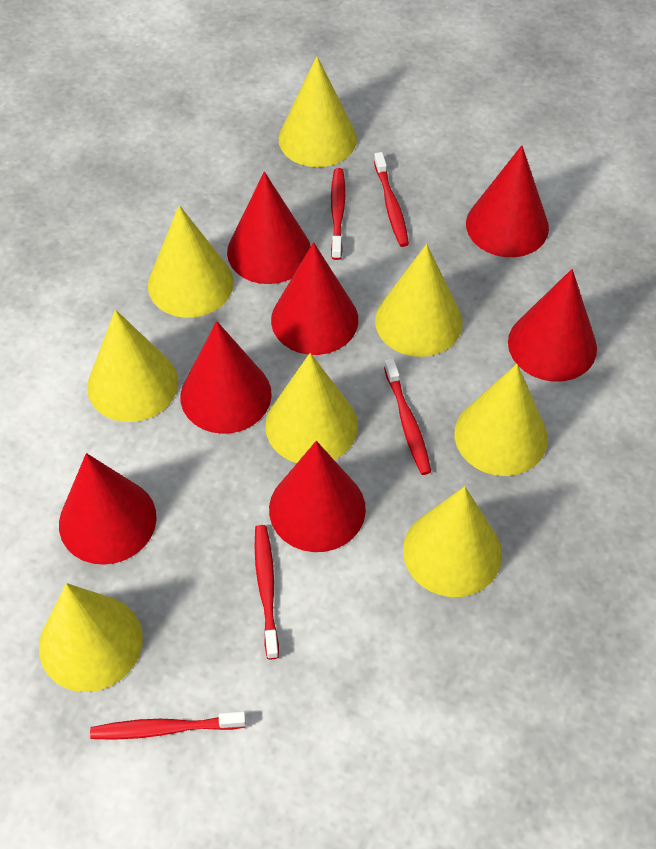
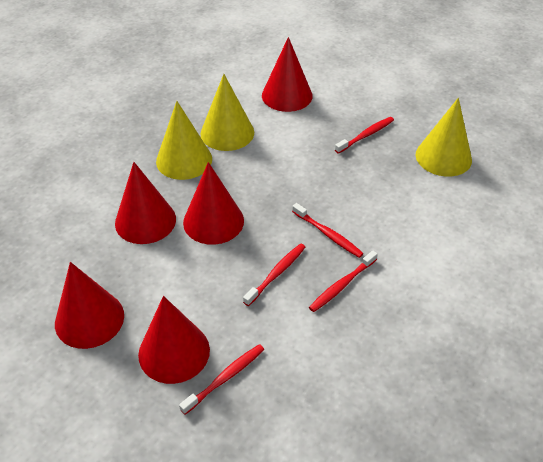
red cone: 7 -> 5
yellow cone: 8 -> 3

